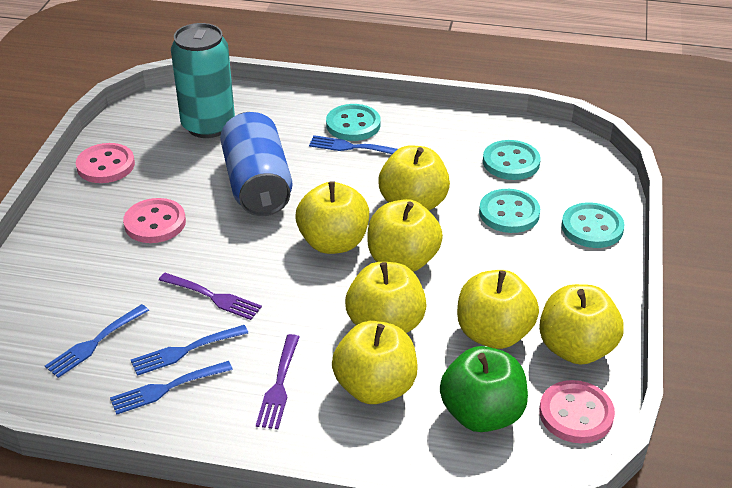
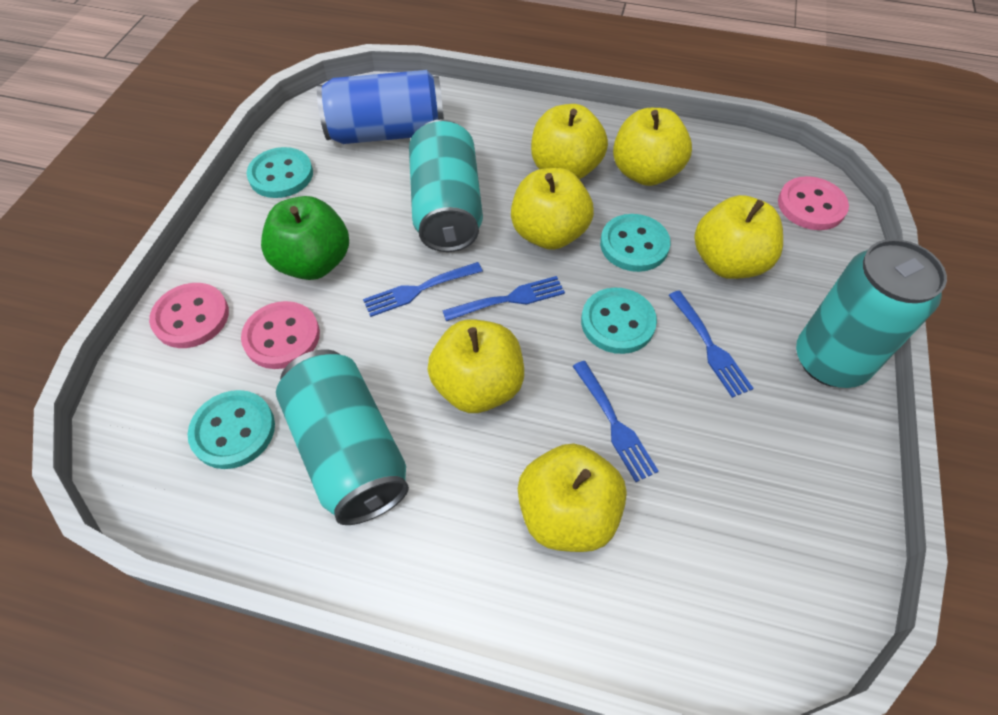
purple fork: 2 -> 0
turquoise can: 1 -> 3
yellow apple: 7 -> 6

